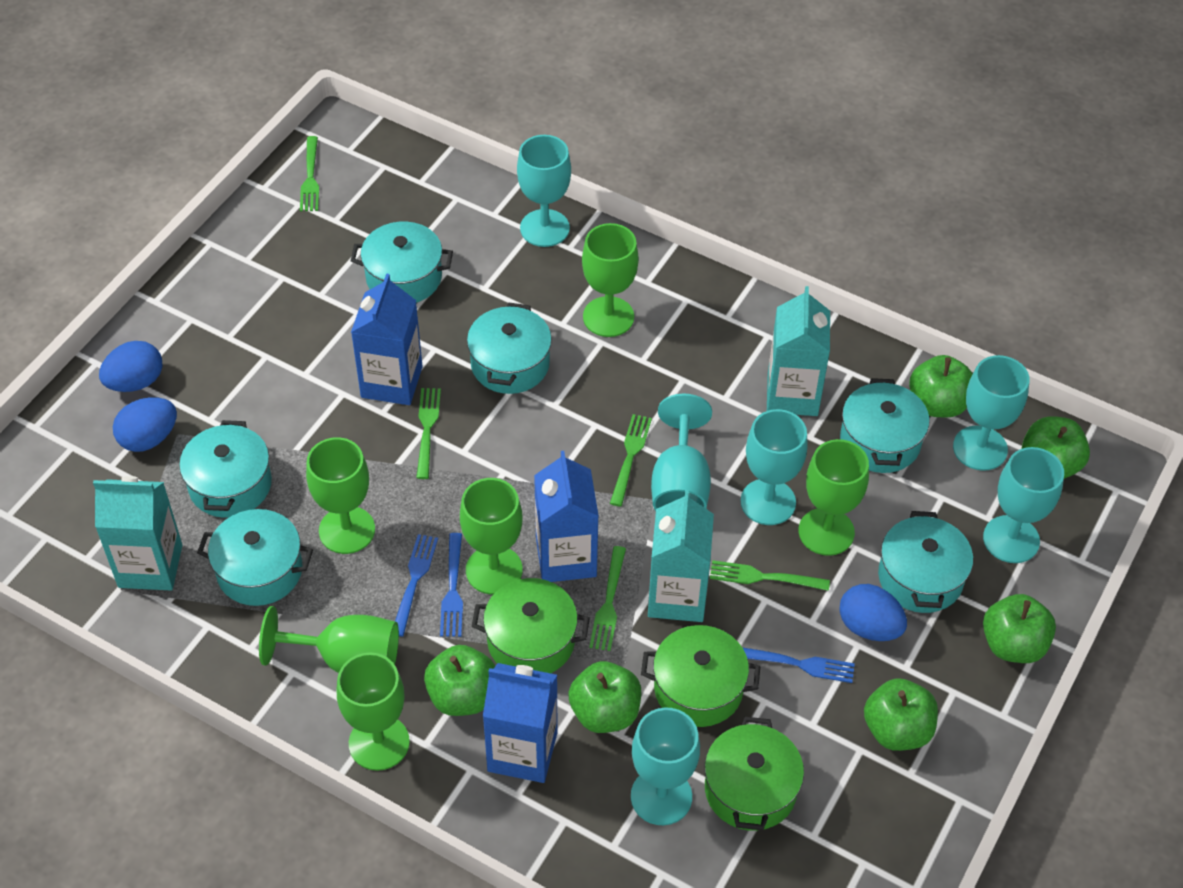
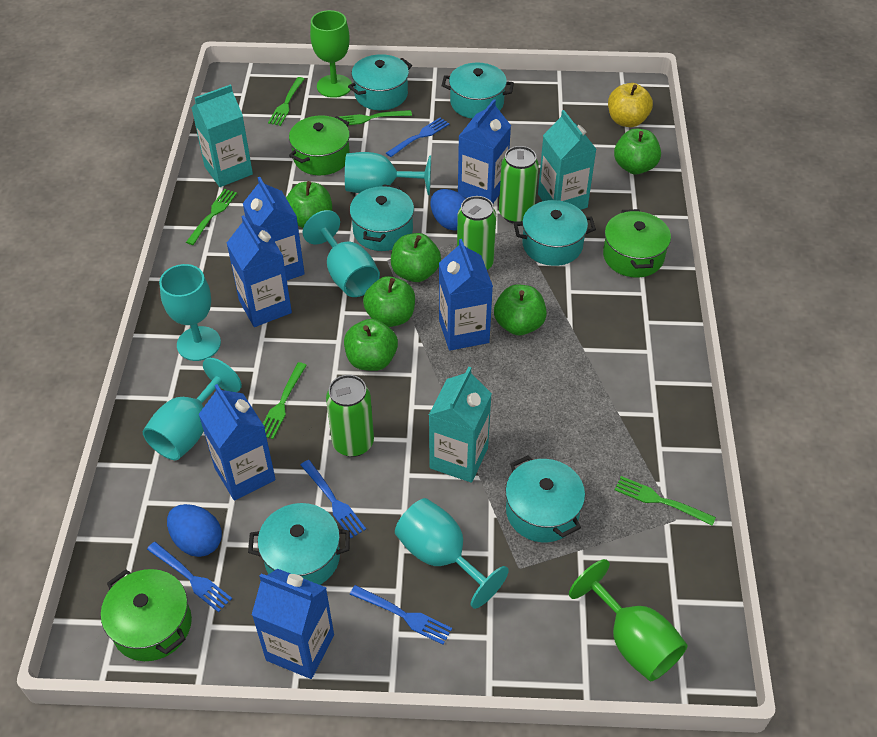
blue carton: 3 -> 6
blue egg: 3 -> 2
blue fork: 3 -> 4
green can: 0 -> 3
green goblet: 6 -> 2
turquoise goblet: 6 -> 5
yellow apple: 0 -> 1

